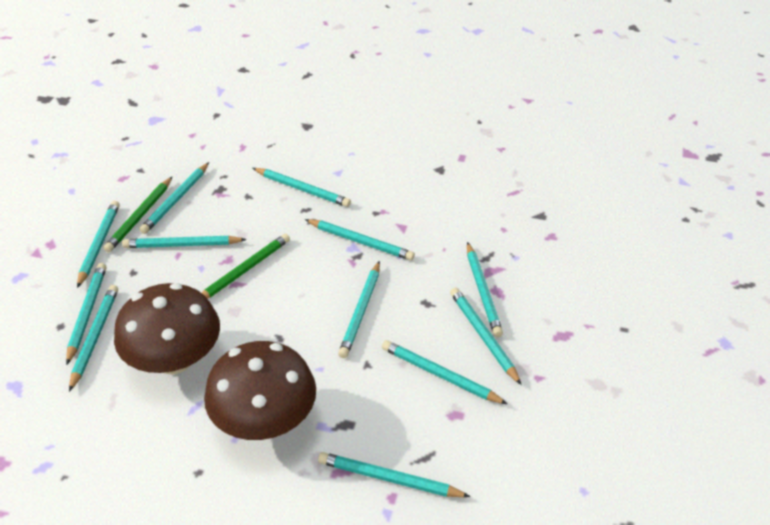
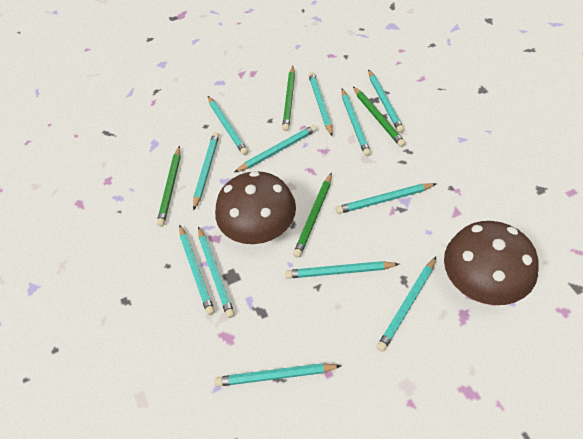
green pencil: 2 -> 4

